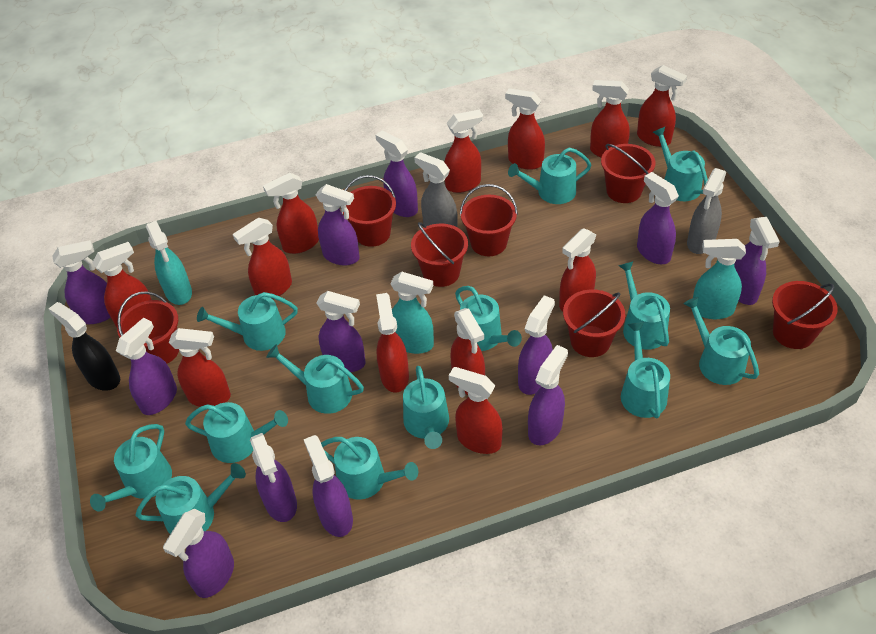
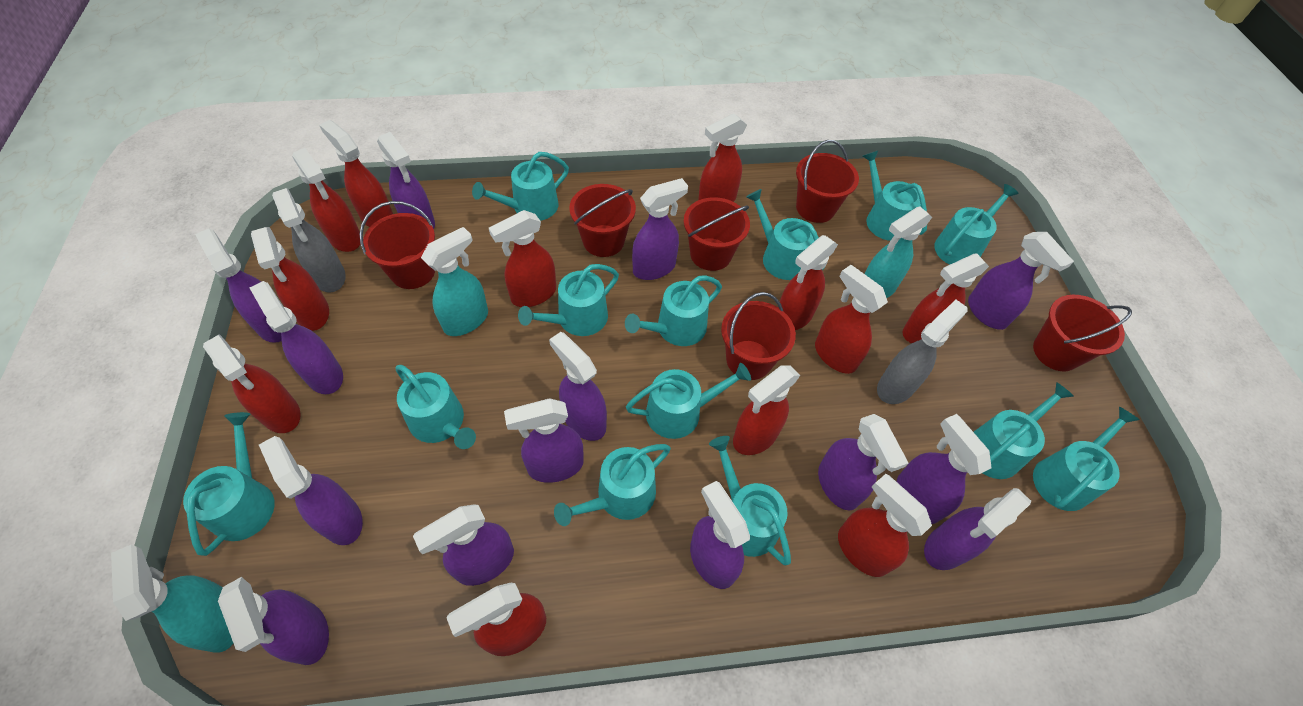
black spray bottle: 1 -> 0
purple spray bottle: 12 -> 14
red bucket: 7 -> 6

